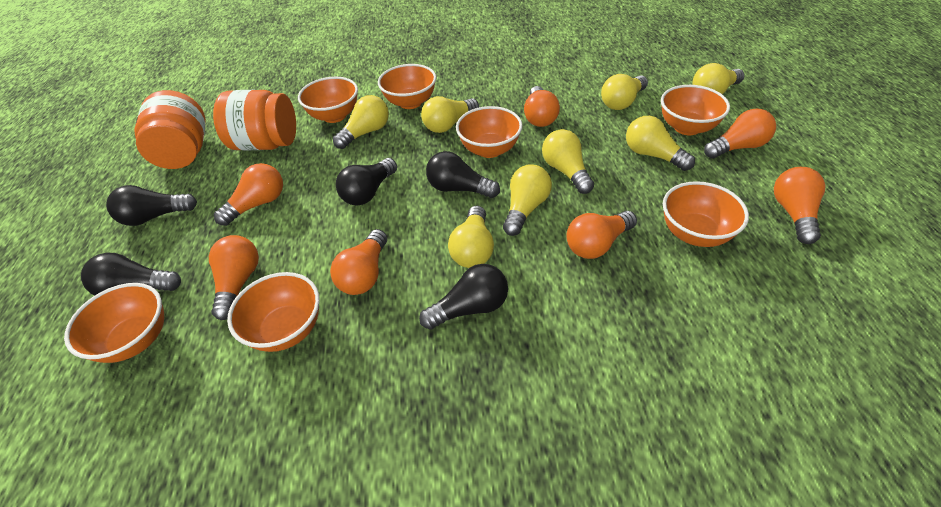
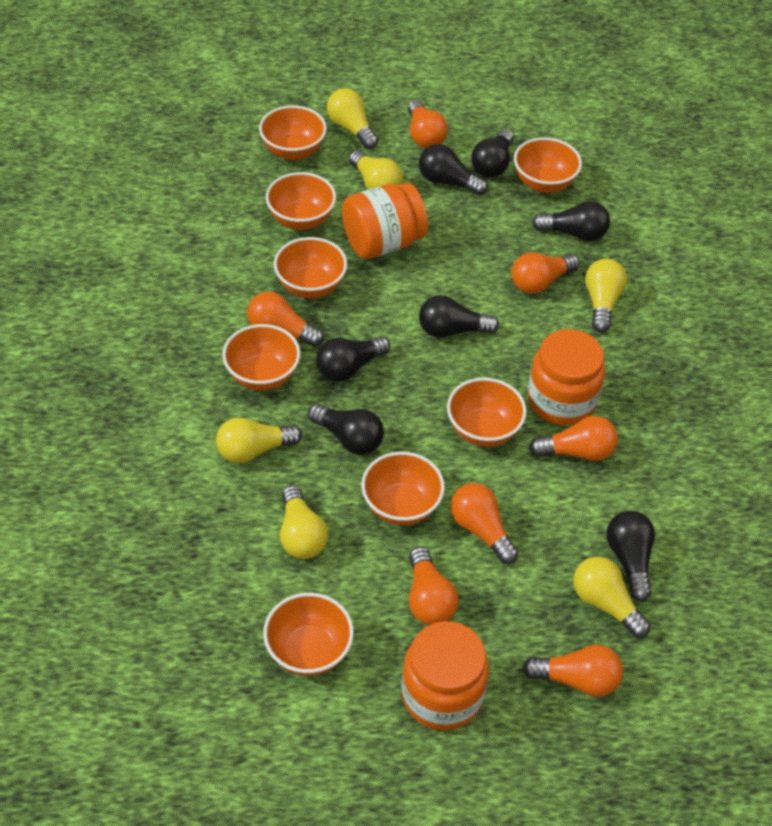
black light bulb: 5 -> 7
orange bowl: 7 -> 8
orange jar: 2 -> 3
yellow light bulb: 8 -> 6

